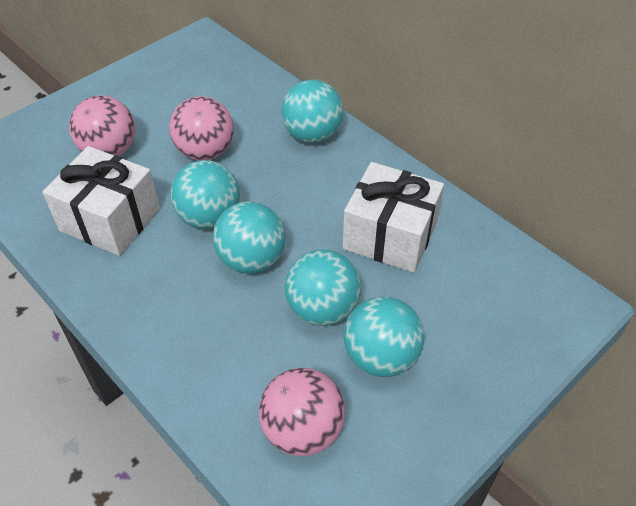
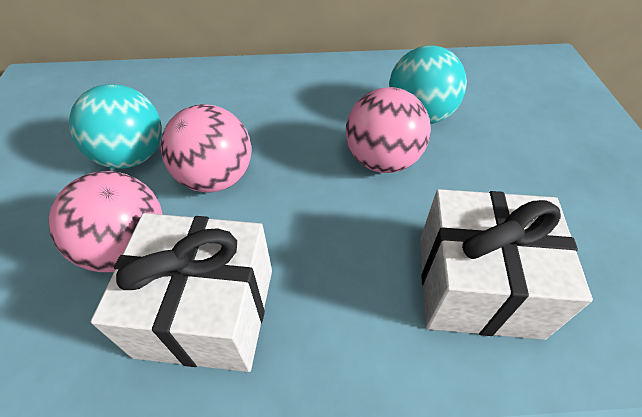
turquoise ball: 5 -> 2

